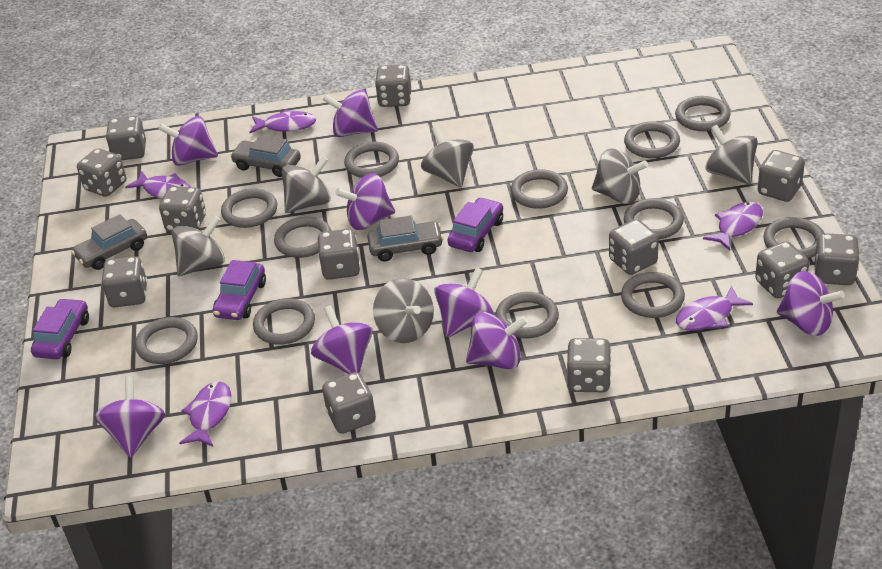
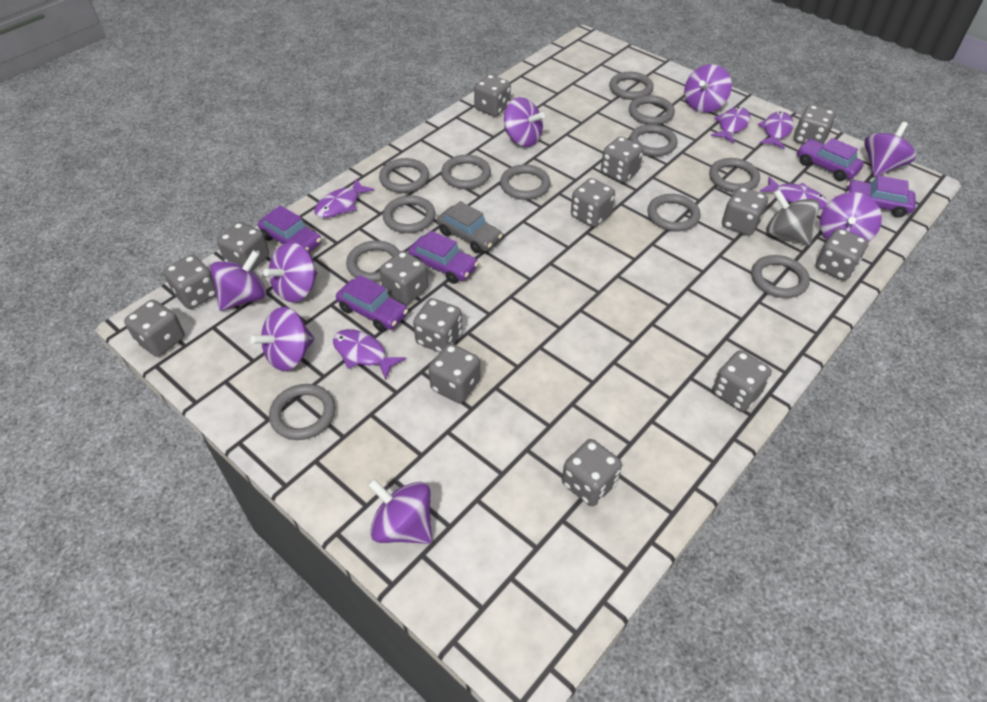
grey car: 3 -> 1
grey dice: 12 -> 14
grey spinning top: 6 -> 1
purple car: 3 -> 5

